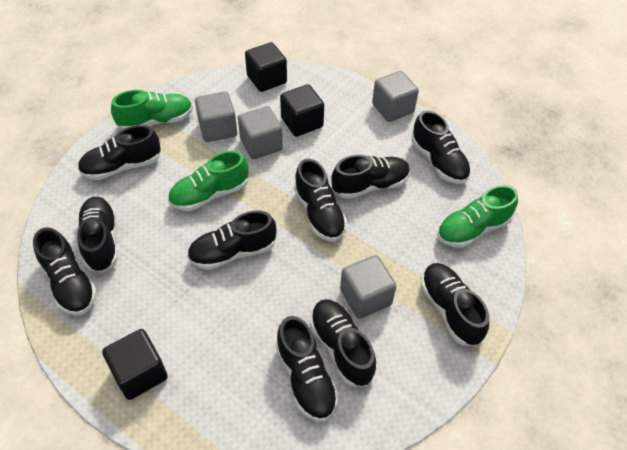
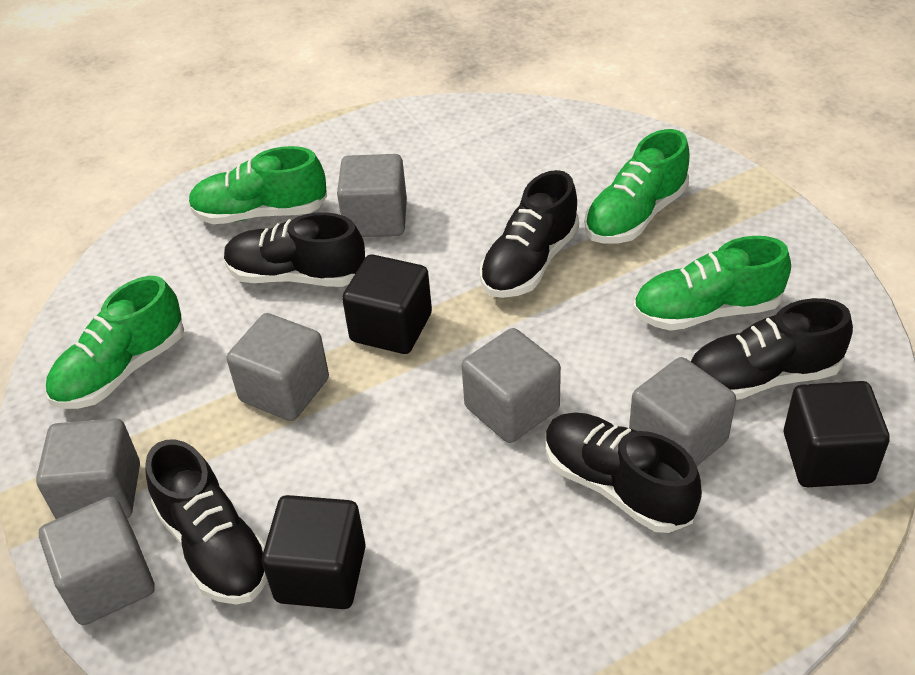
black shoe: 10 -> 5
green shoe: 3 -> 4
grey cube: 4 -> 6

